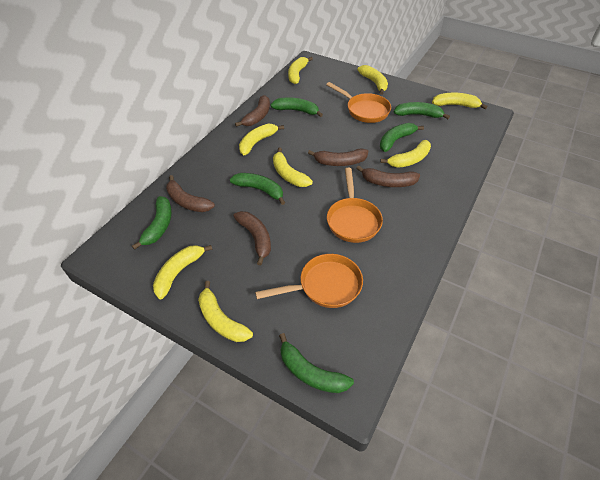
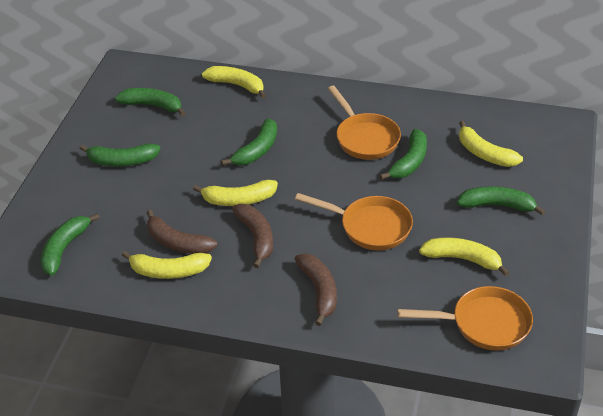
brown banana: 5 -> 3
yellow banana: 8 -> 5

